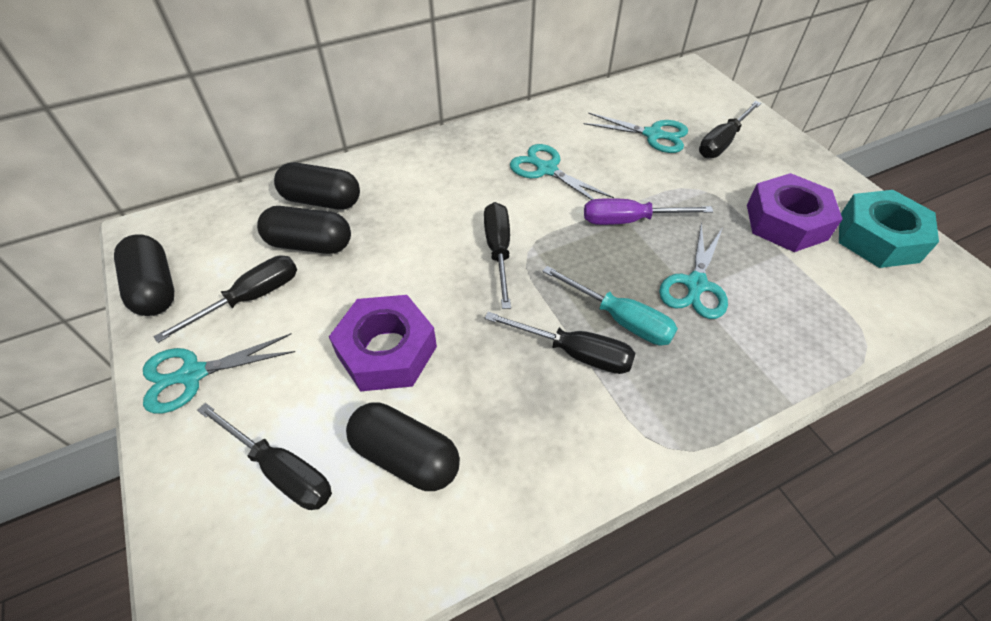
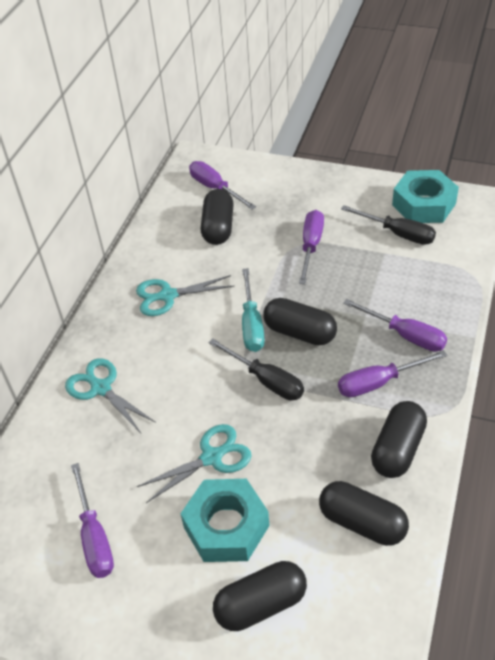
black capsule: 4 -> 5
black screwdriver: 5 -> 2
purple nut: 2 -> 0
purple screwdriver: 1 -> 5
turquoise nut: 1 -> 2
turquoise scissors: 4 -> 3

